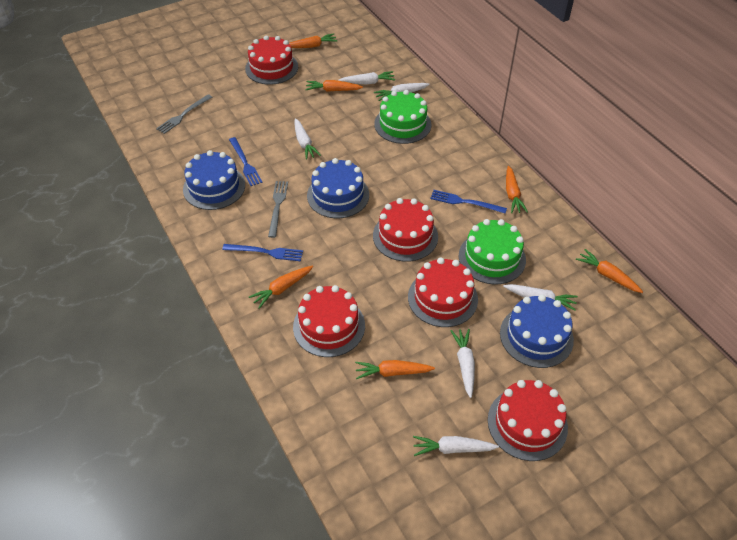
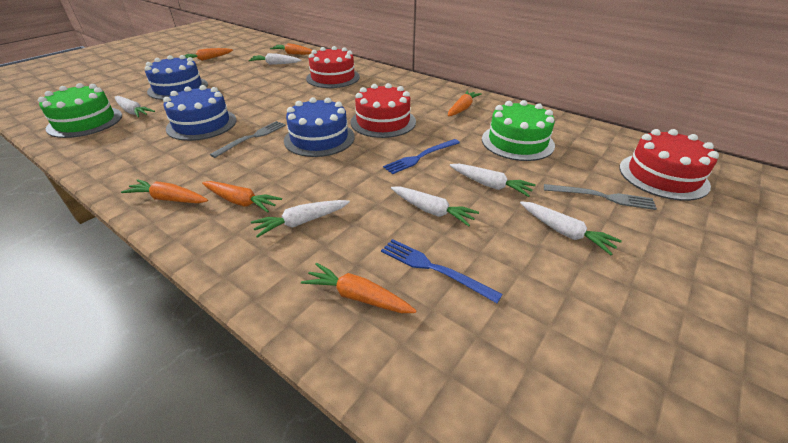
blue fork: 3 -> 2
red cake: 5 -> 3

